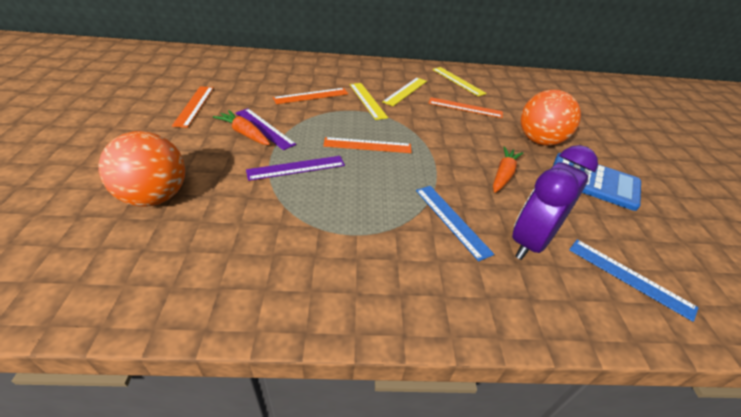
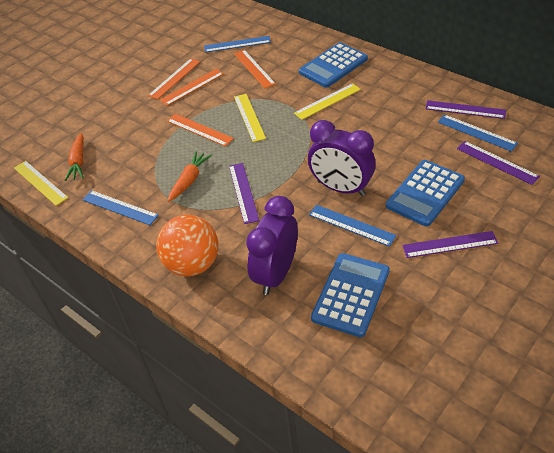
blue calculator: 1 -> 3
blue ruler: 2 -> 4
orange ball: 2 -> 1
purple clock: 1 -> 2
purple ruler: 2 -> 4

